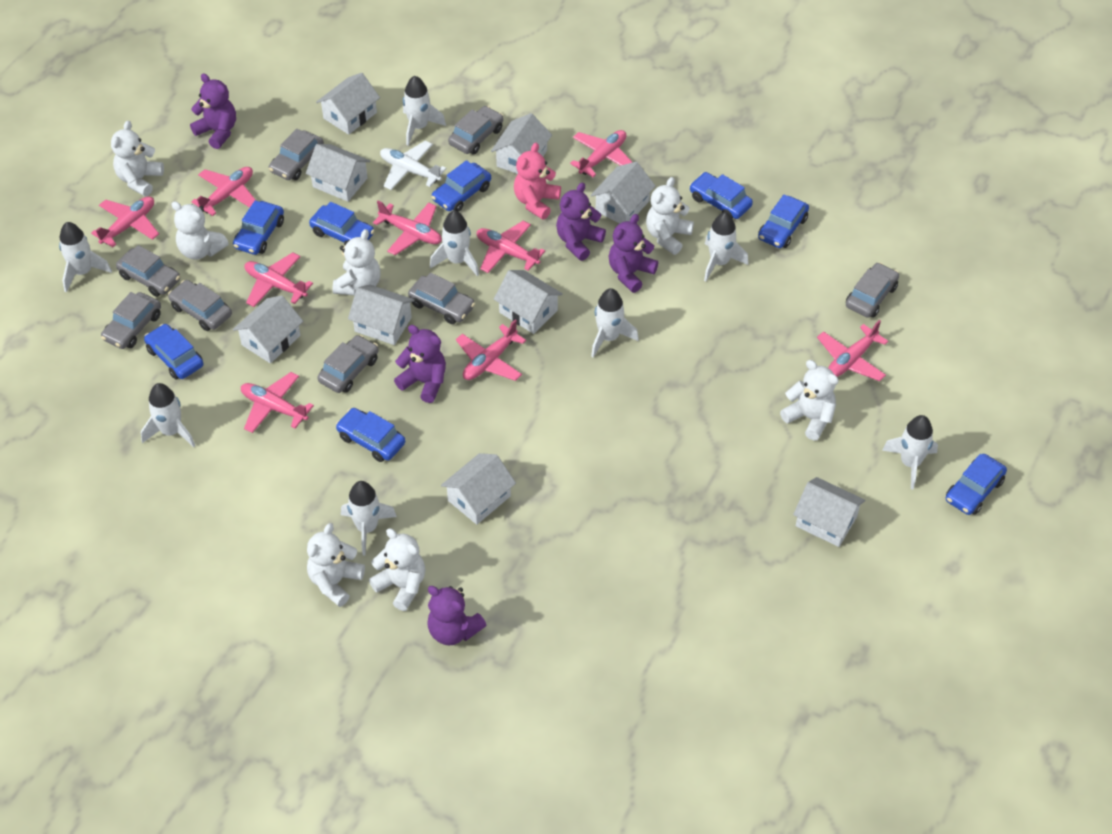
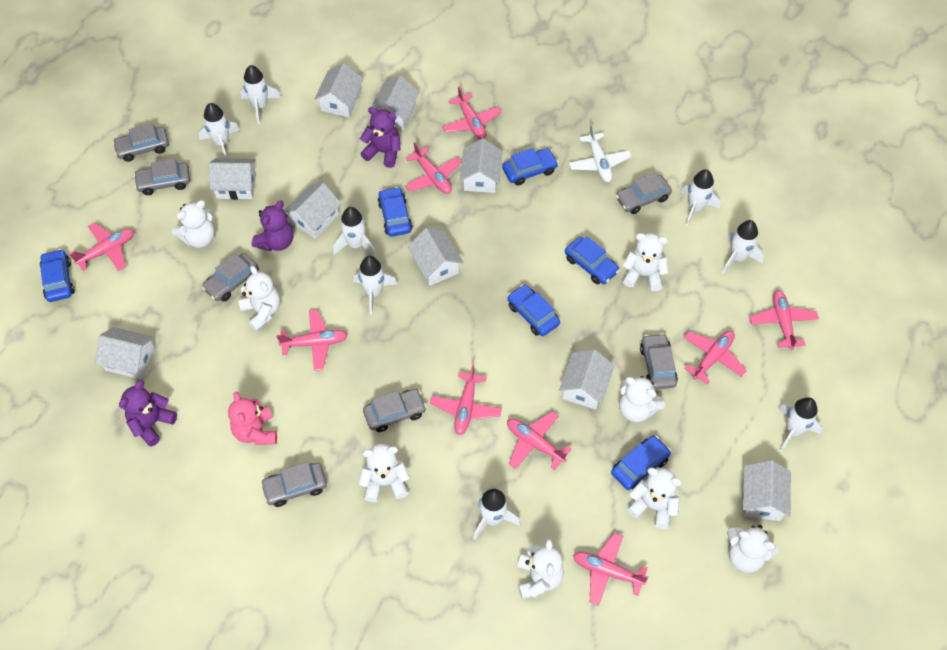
blue car: 8 -> 6
grey car: 8 -> 7
purple teddy bear: 5 -> 3
white teddy bear: 7 -> 8

